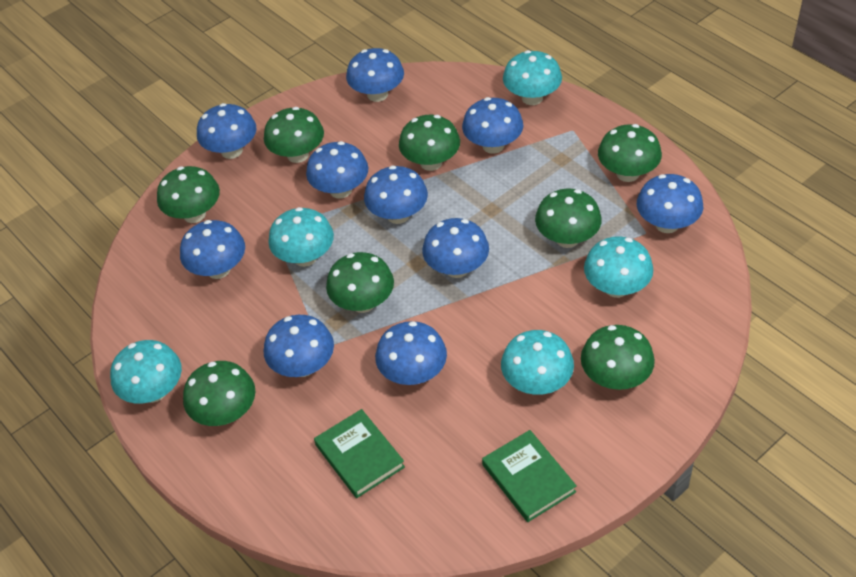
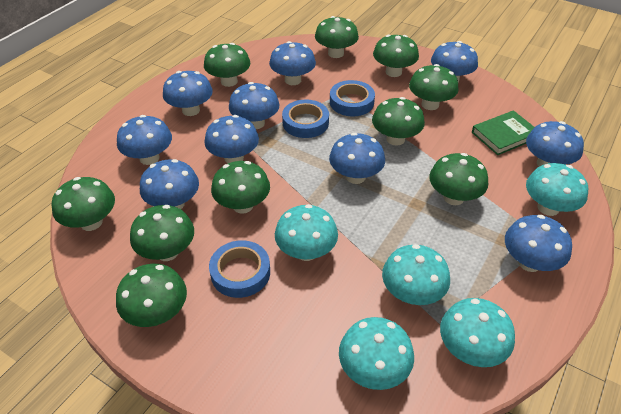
blue tape: 0 -> 3
green book: 2 -> 1
green mushroom: 8 -> 10

